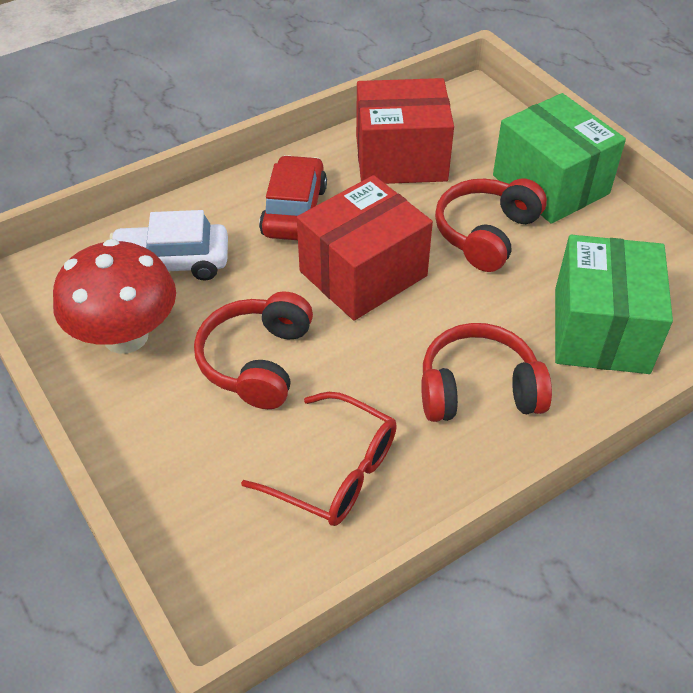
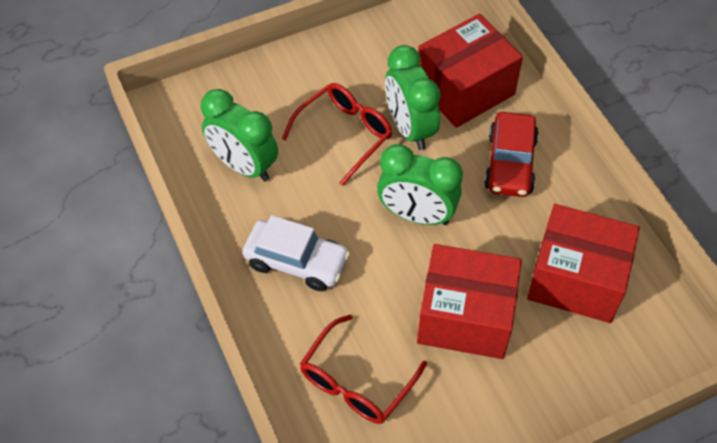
green box: 2 -> 0
green clock: 0 -> 3
red box: 2 -> 3
red glasses: 1 -> 2
red headphones: 3 -> 0
red mushroom: 1 -> 0

